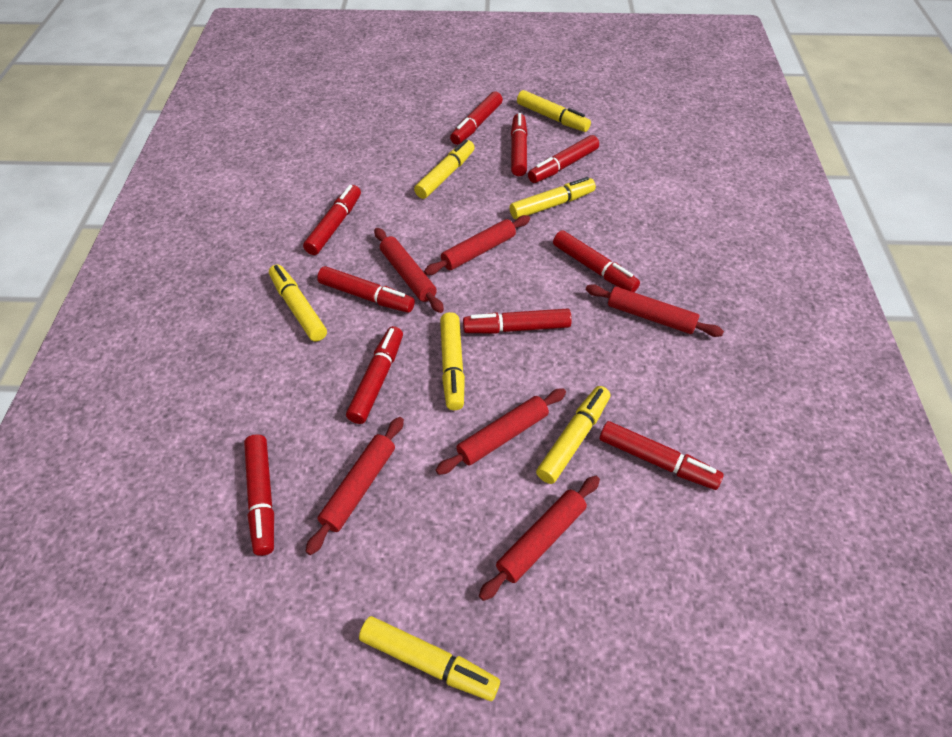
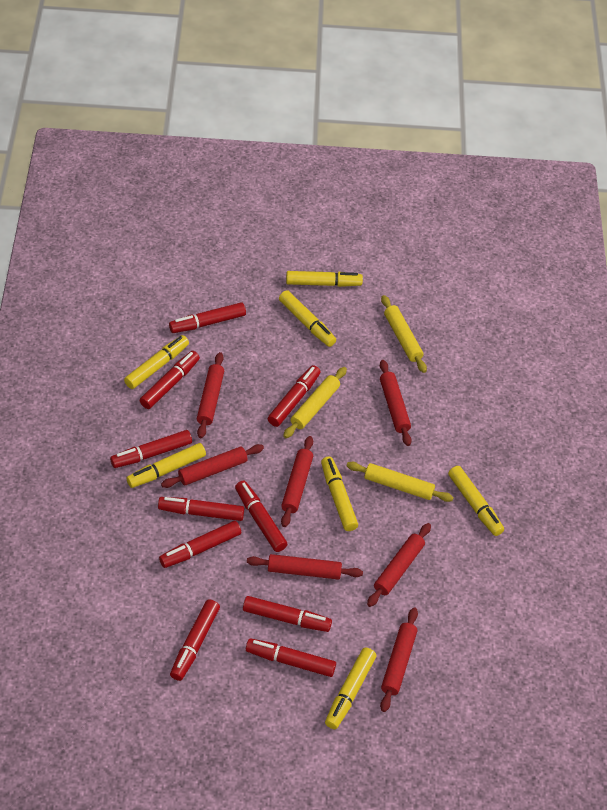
red rolling pin: 6 -> 7
yellow rolling pin: 0 -> 3

